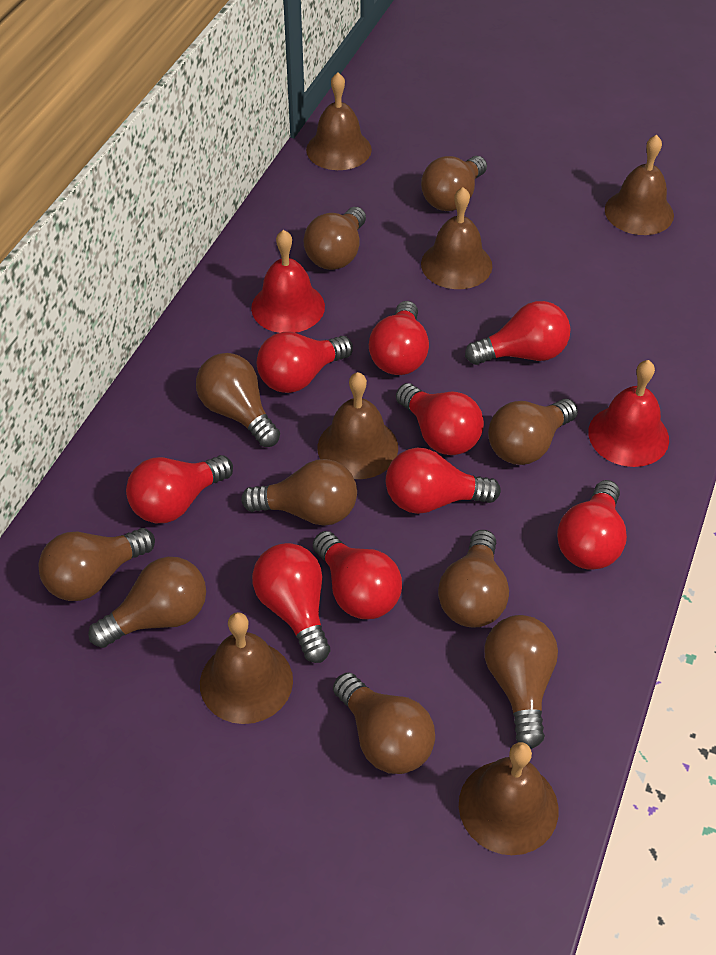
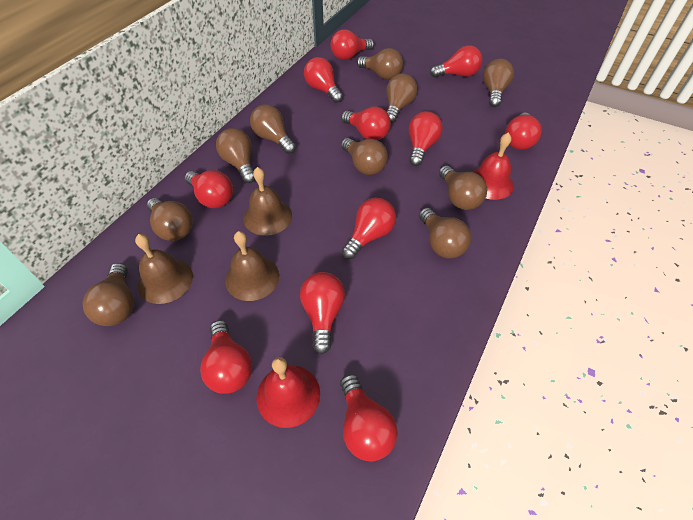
brown bell: 6 -> 3
red light bulb: 9 -> 11

